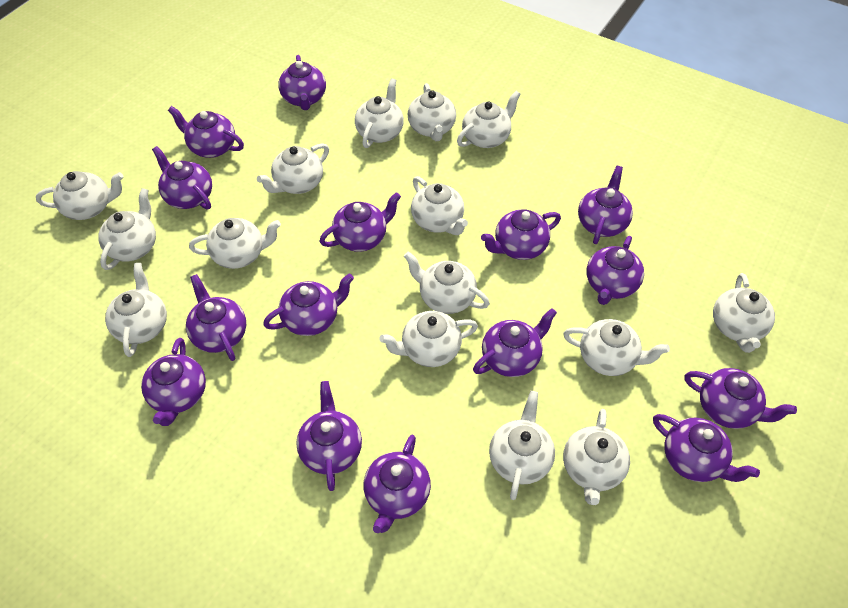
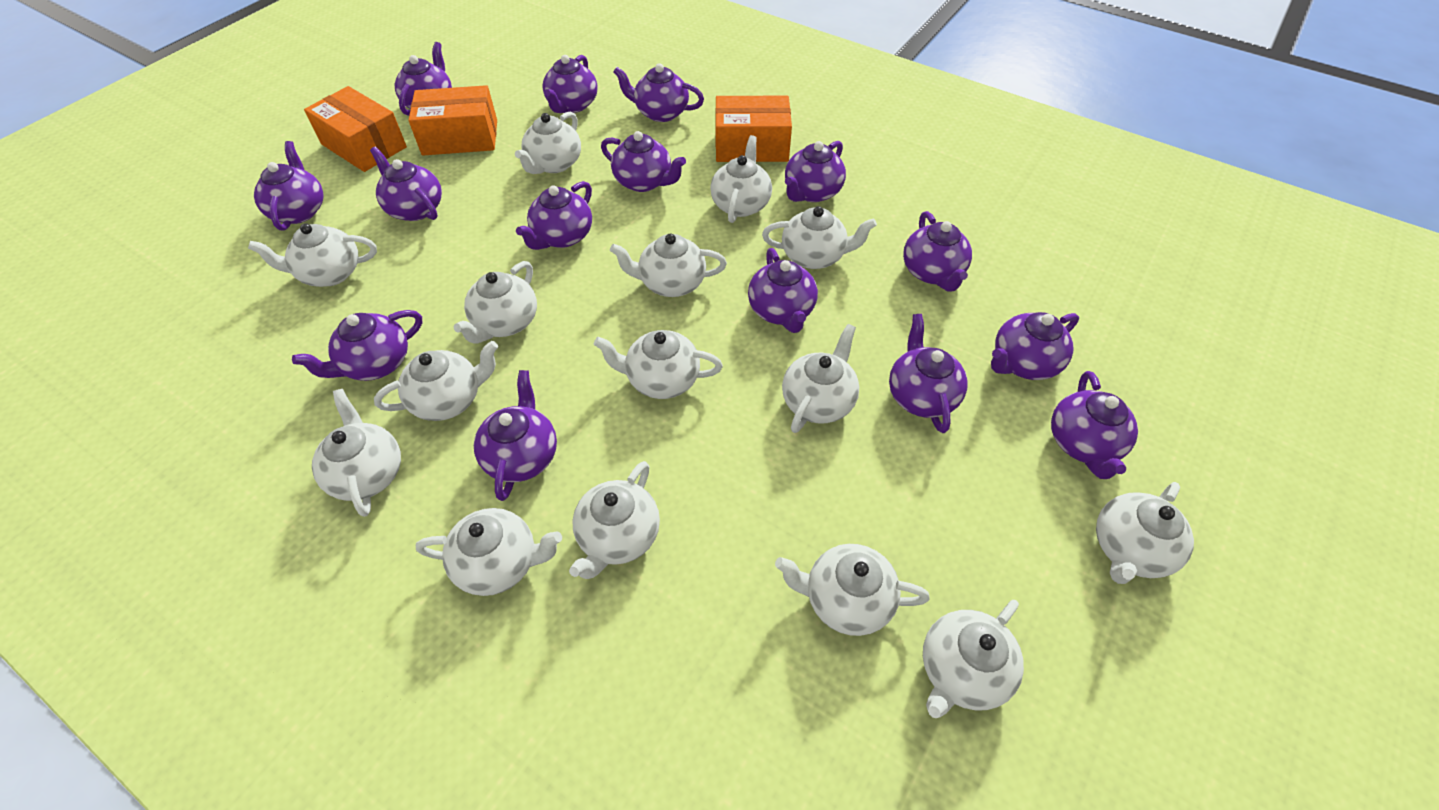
orange box: 0 -> 3

